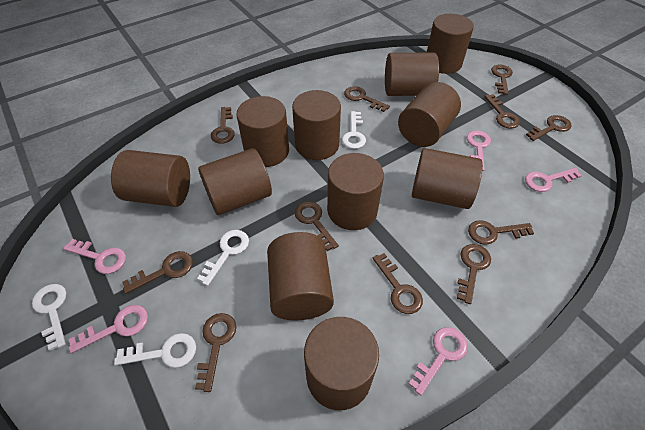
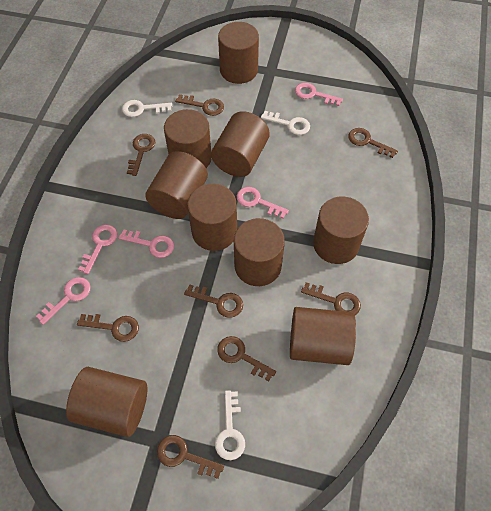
brown cylinder: 11 -> 9
brown key: 11 -> 8
white key: 4 -> 3

